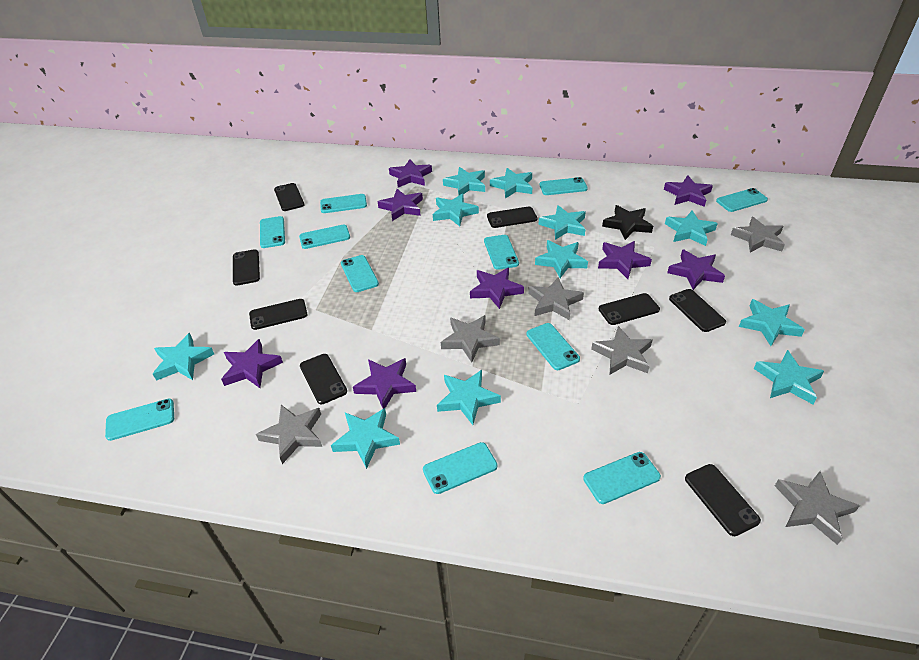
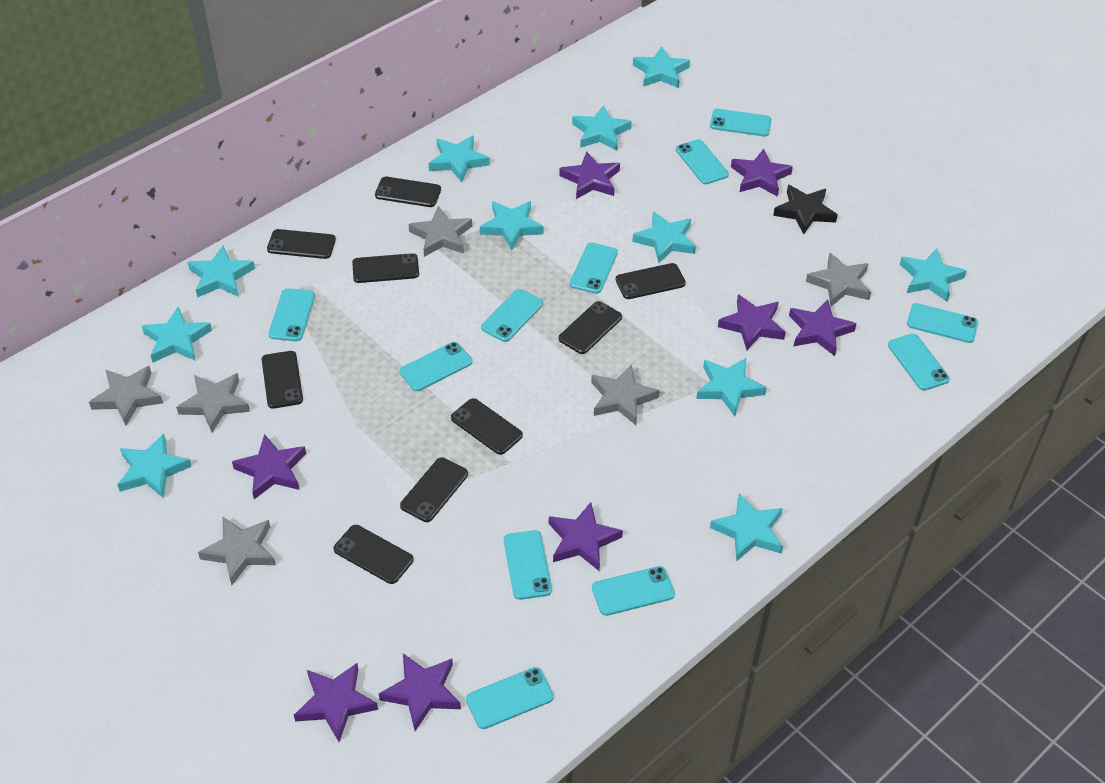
black phone: 8 -> 9

